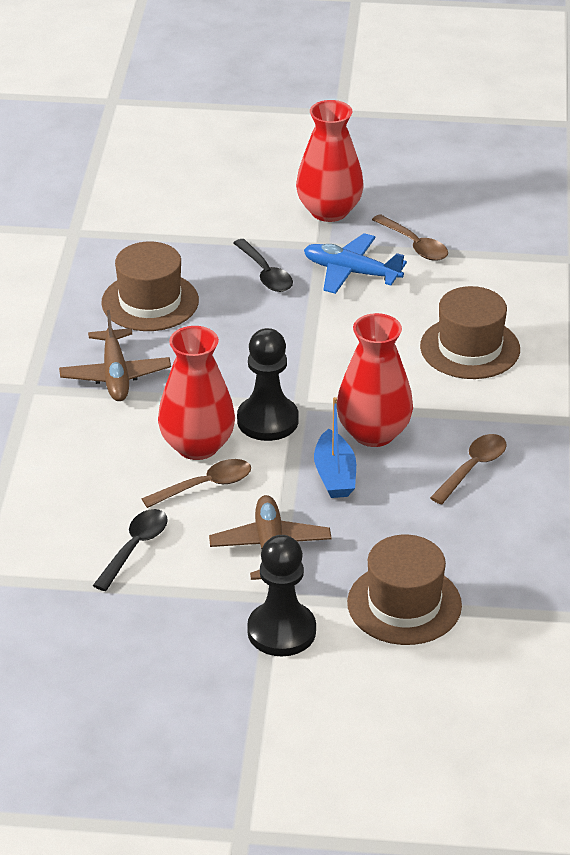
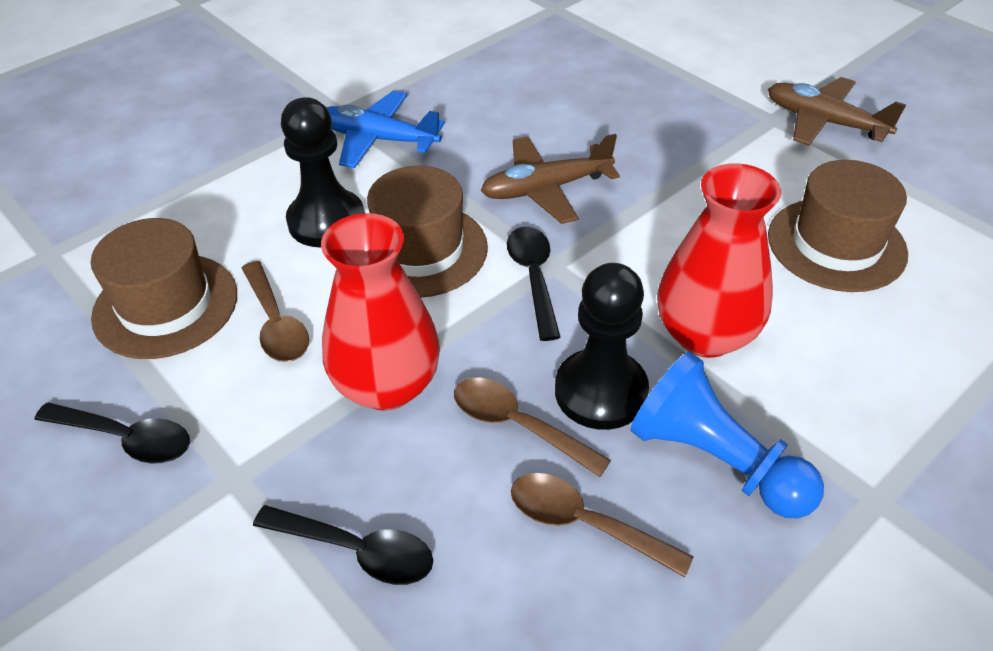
black spoon: 2 -> 3
blue boat: 1 -> 0
blue pawn: 0 -> 1
red vase: 3 -> 2

